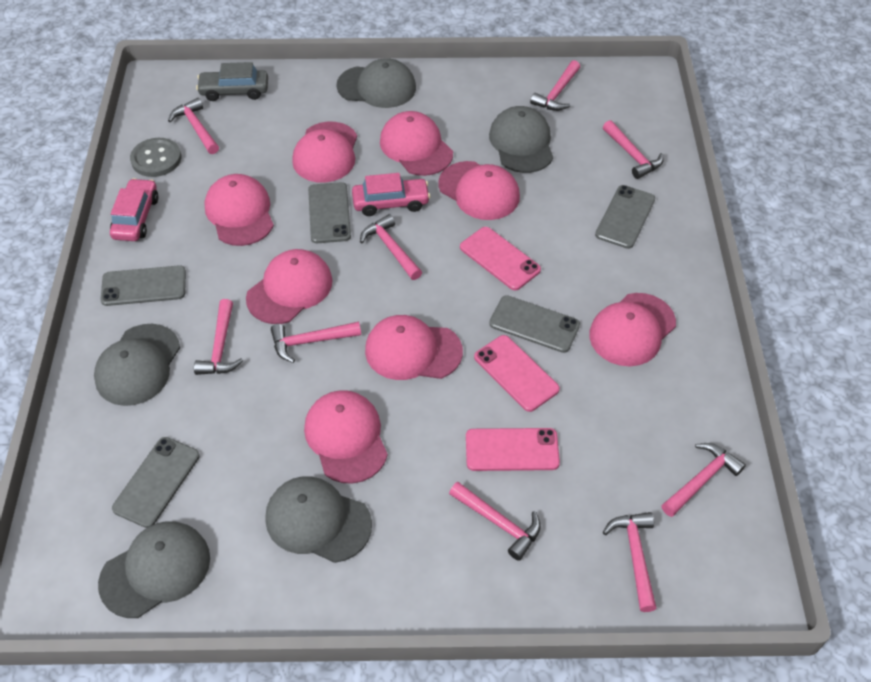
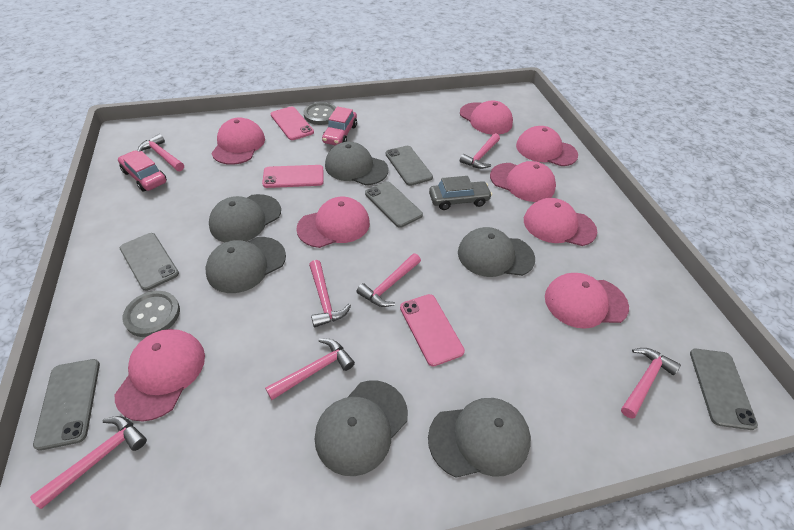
grey button: 1 -> 2
grey cap: 5 -> 6
pink hammer: 9 -> 7

